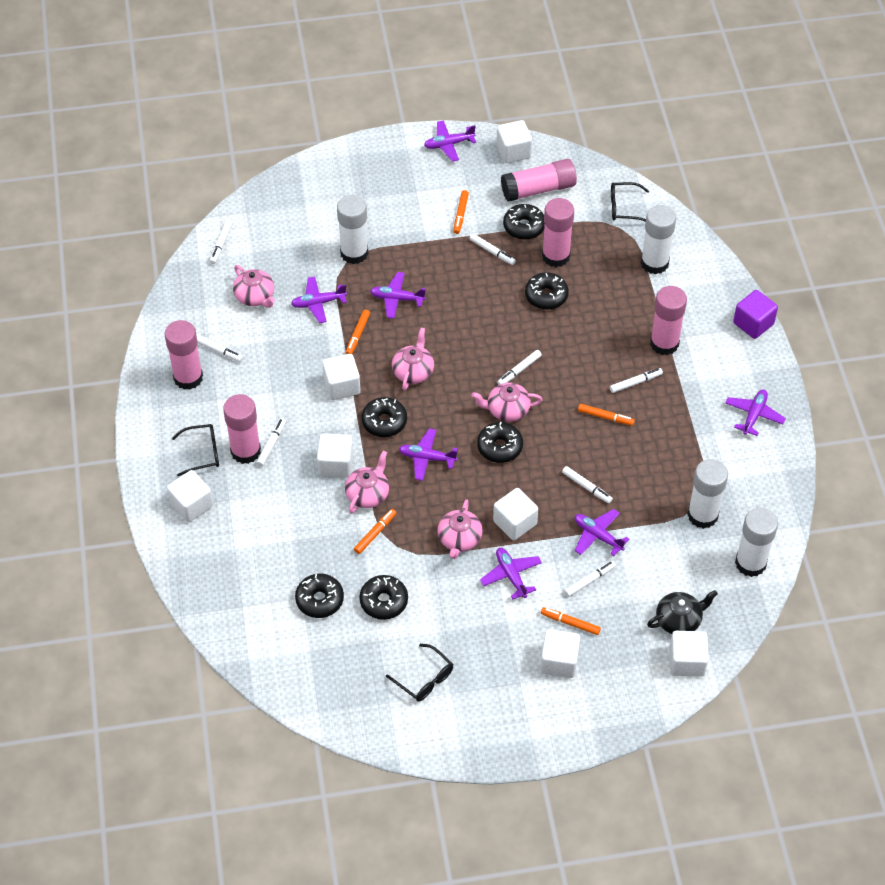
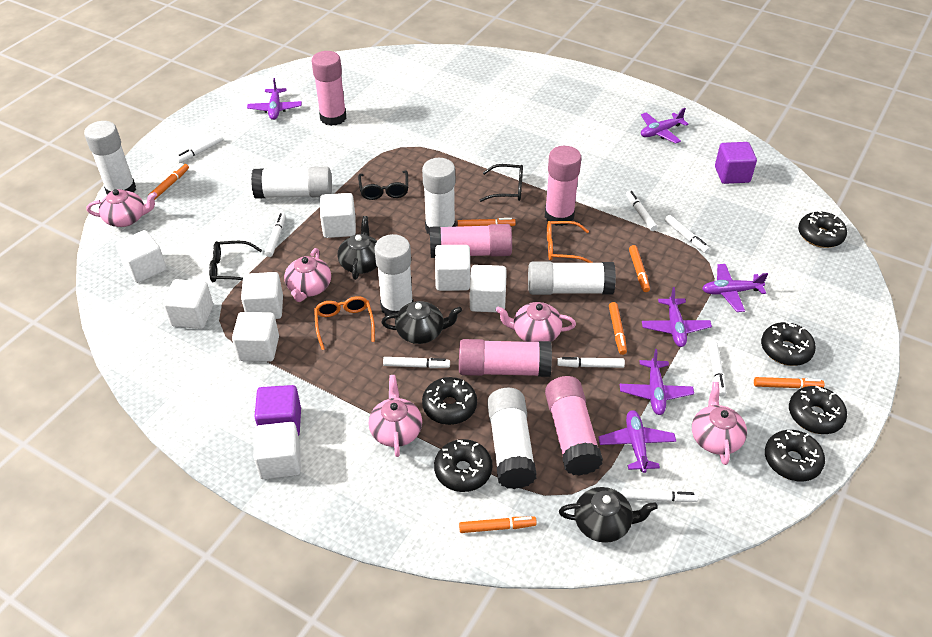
black teapot: 1 -> 3
orange glasses: 0 -> 2
orange marker: 5 -> 6
purple cube: 1 -> 2
purple plane: 7 -> 6
white cube: 7 -> 8
white glue stick: 4 -> 6

